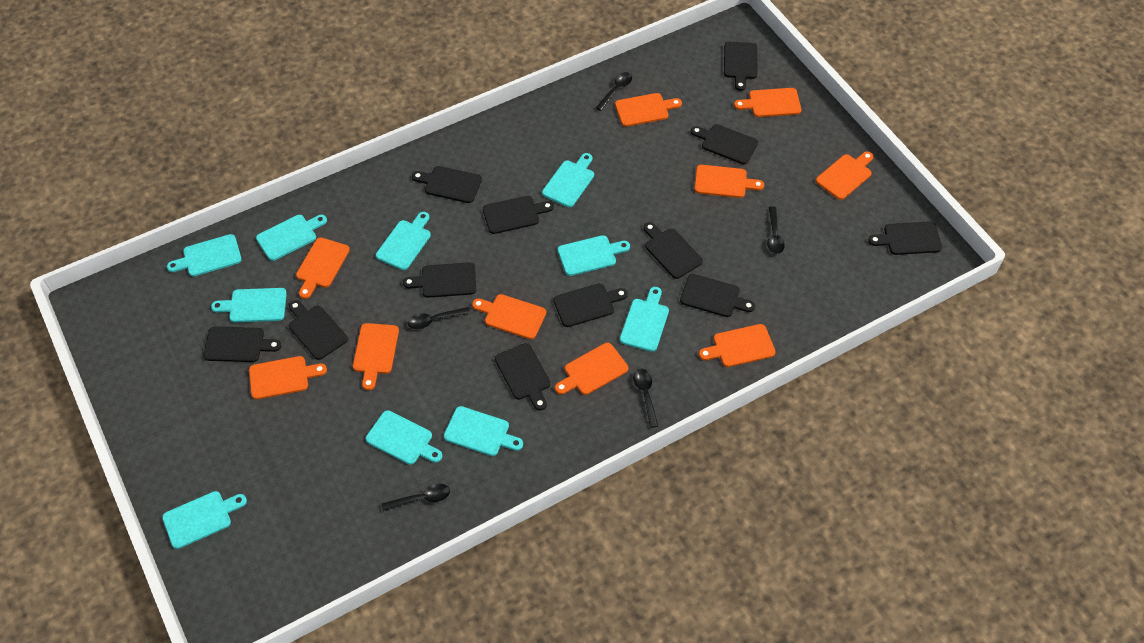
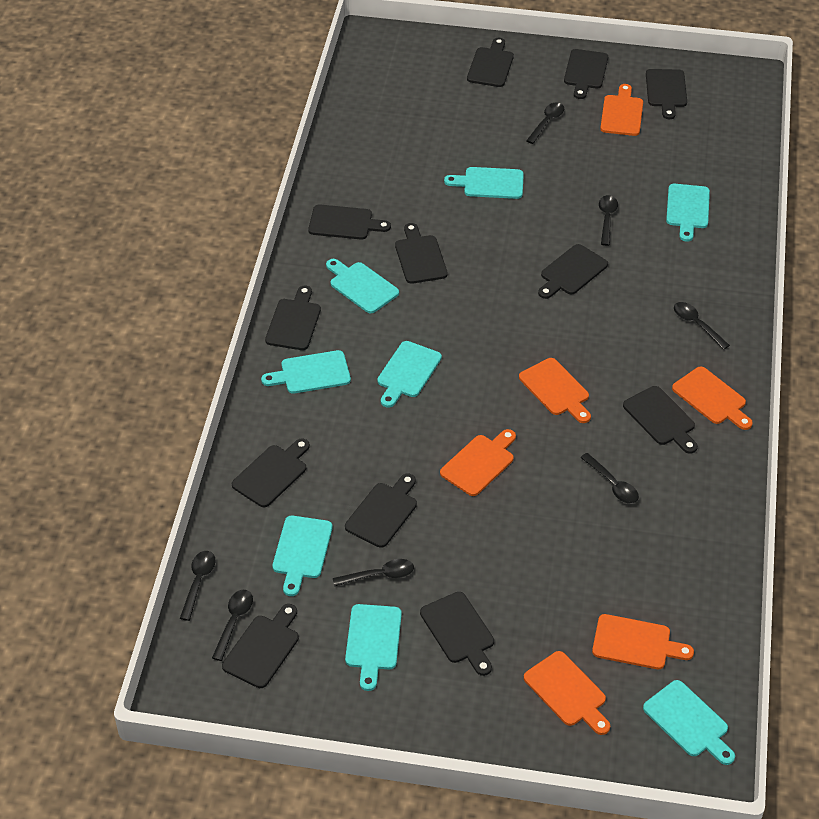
black spoon: 5 -> 7
orange cutting board: 10 -> 6
turquoise cutting board: 10 -> 8

